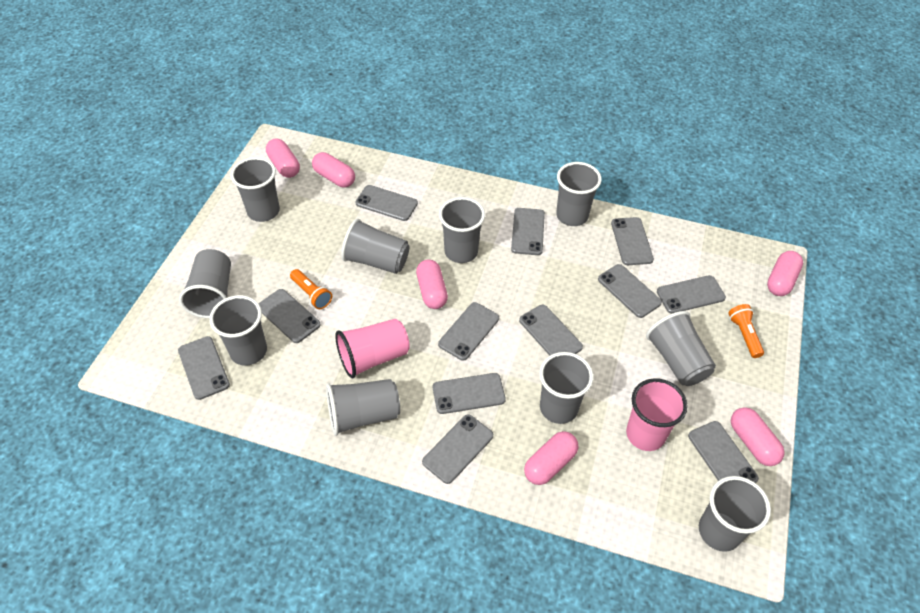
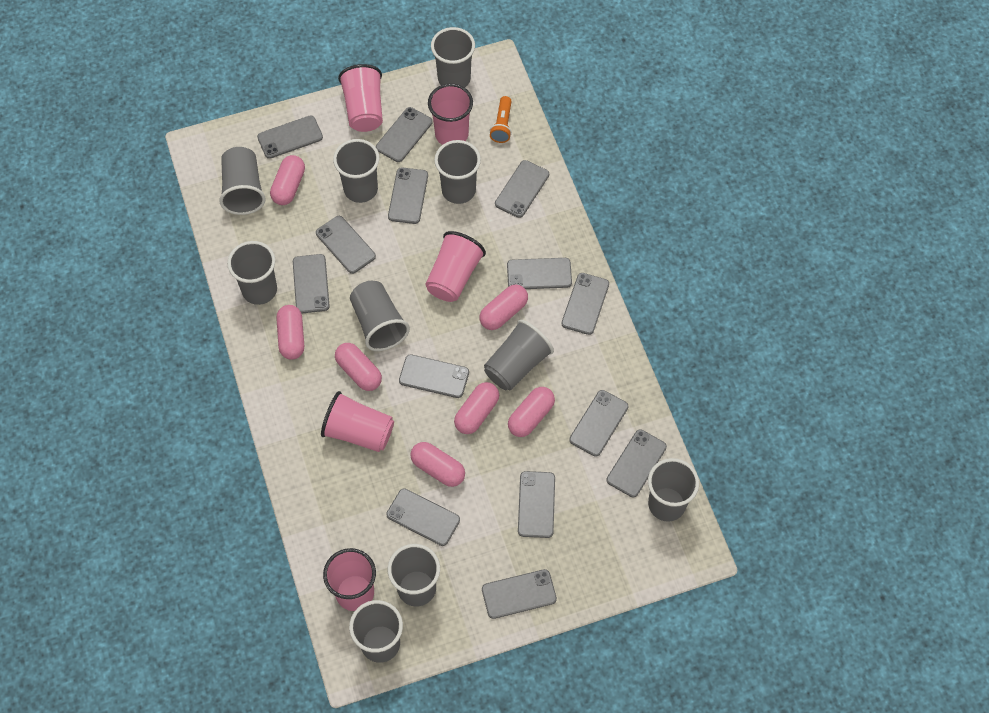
grey phone: 12 -> 14
orange flashlight: 2 -> 1
pink capsule: 6 -> 7
pink cup: 2 -> 5

